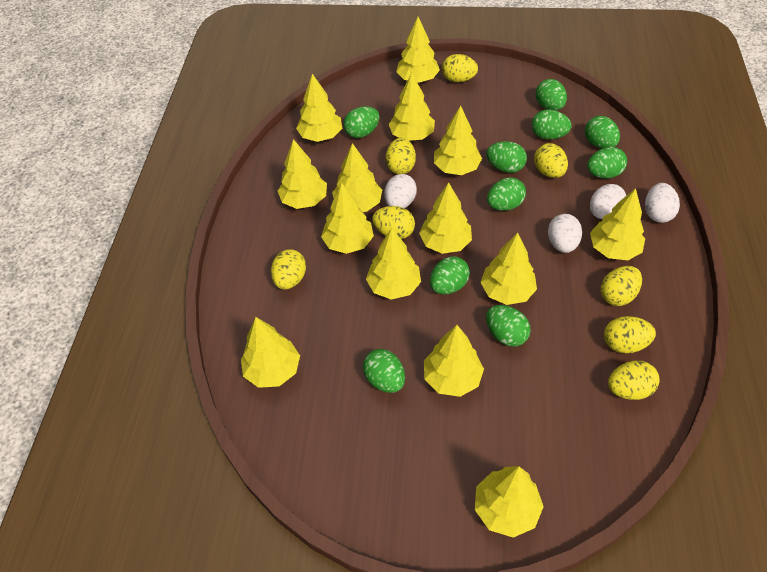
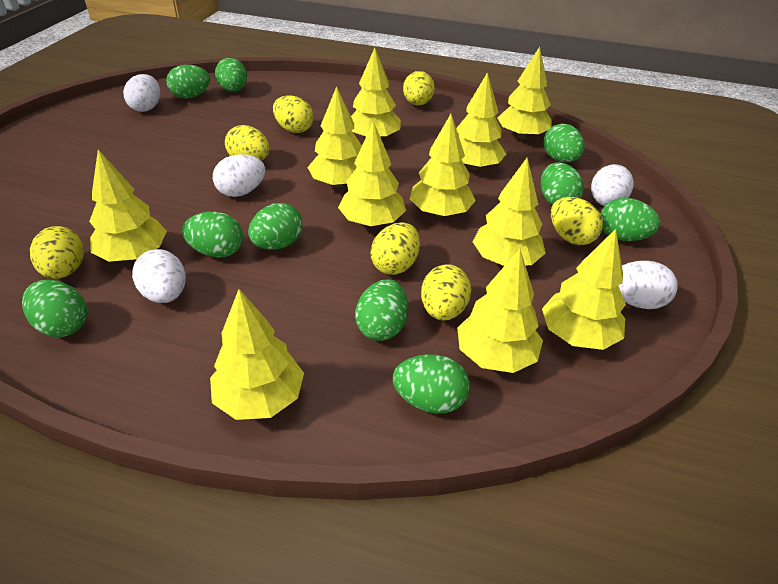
white egg: 4 -> 5
yellow egg: 8 -> 7
yellow tree: 14 -> 11

